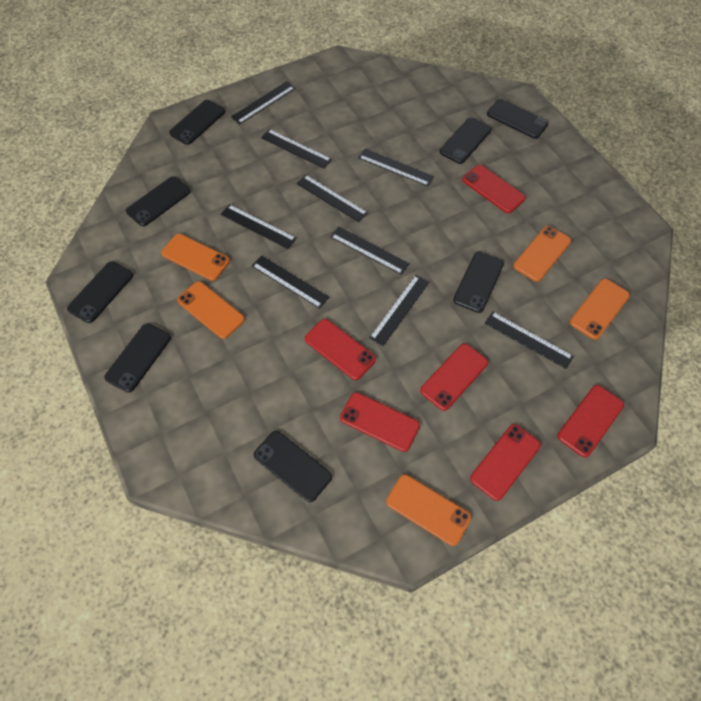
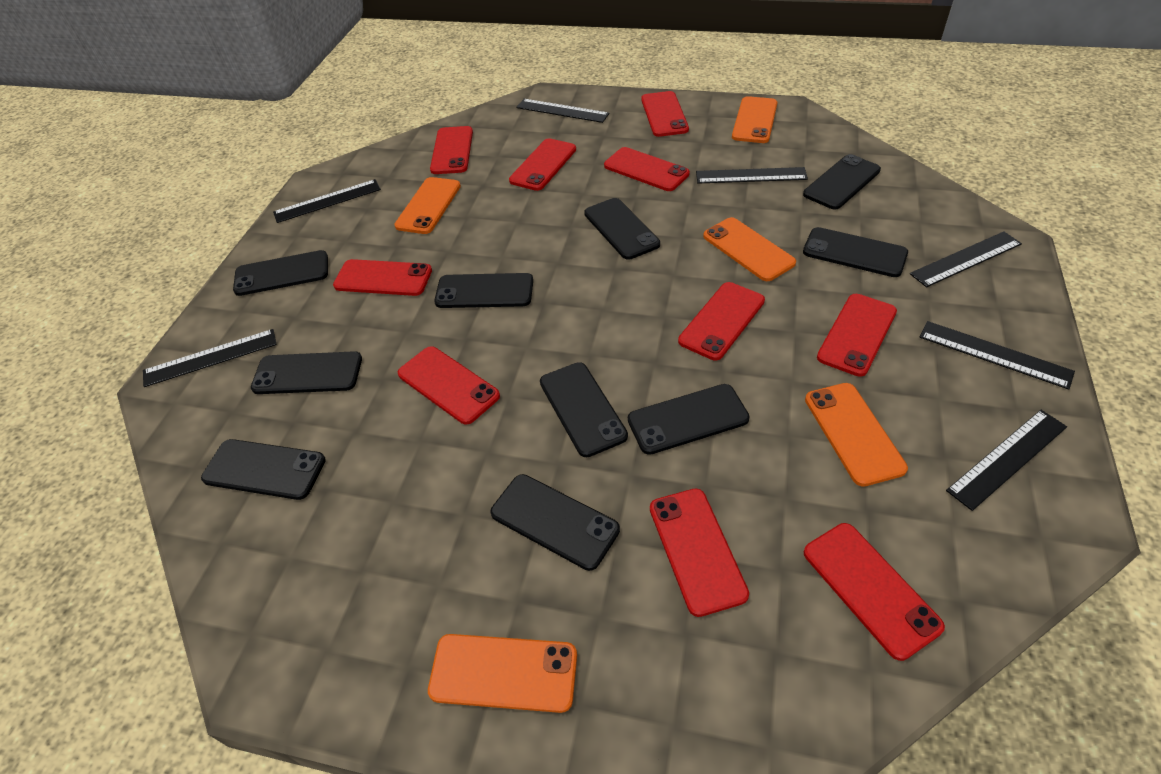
black phone: 8 -> 10
black ruler: 9 -> 7
red phone: 6 -> 10

